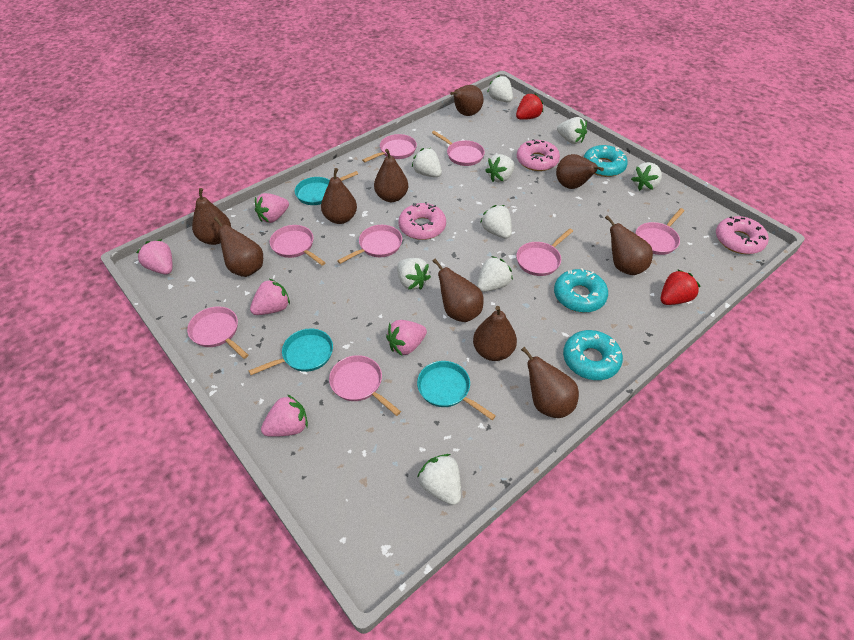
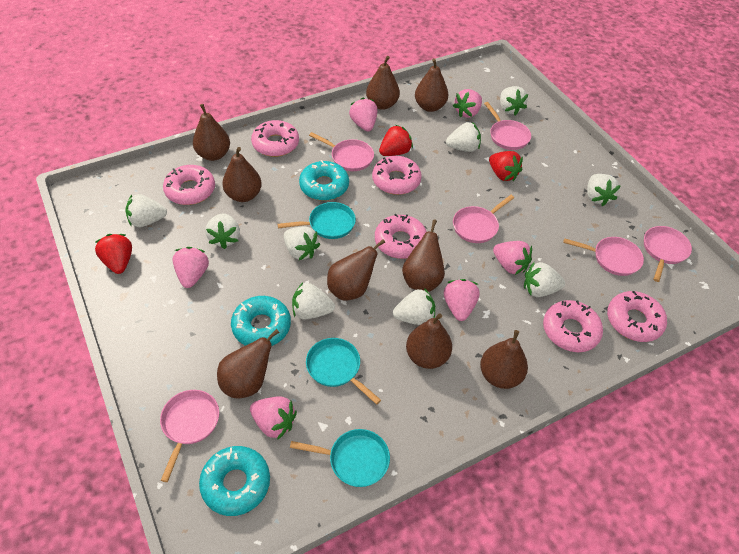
brown pear: 10 -> 9
pink donut: 3 -> 6
pink pan: 8 -> 6
pink strawberry: 5 -> 6
red strawberry: 2 -> 3

